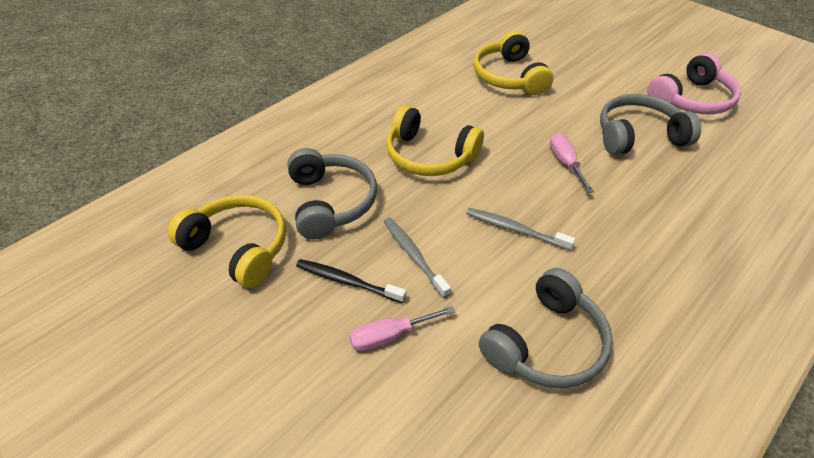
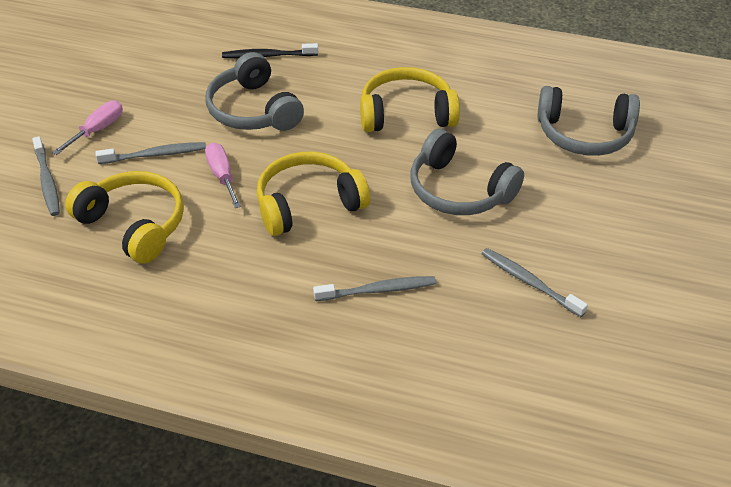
grey toothbrush: 2 -> 4
pink headphones: 1 -> 0

